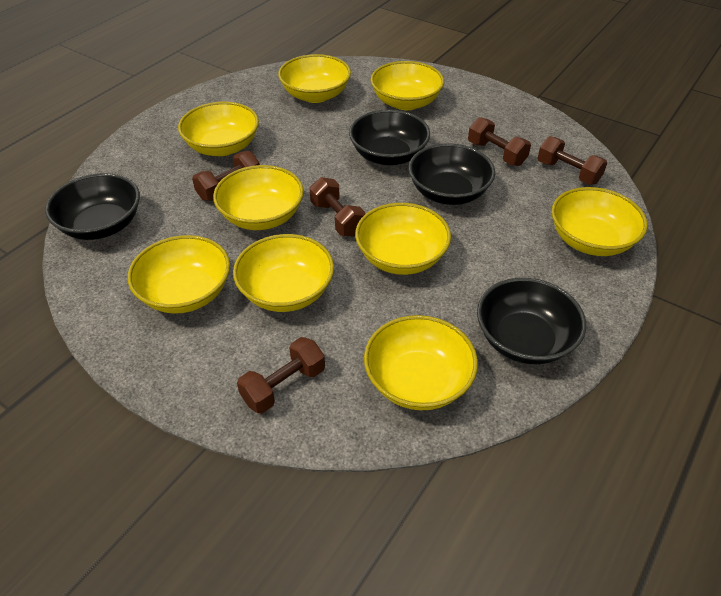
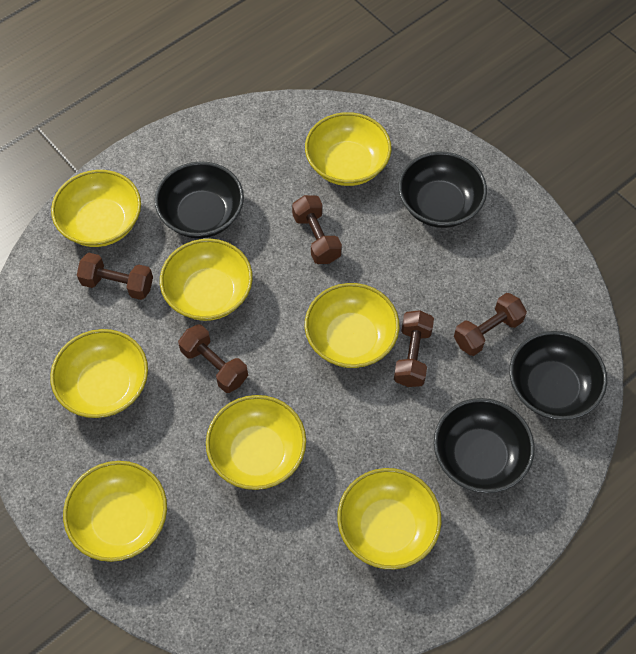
yellow bowl: 9 -> 8

